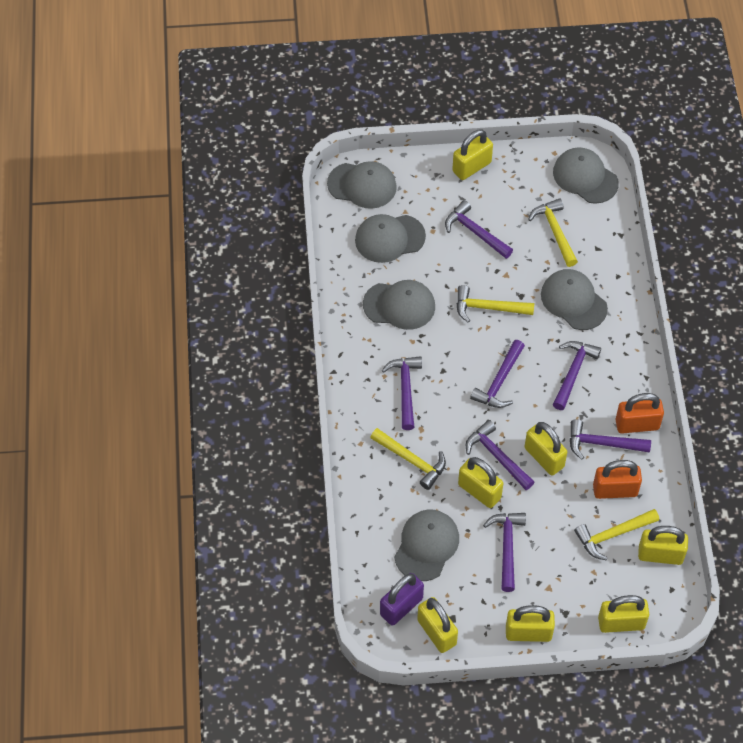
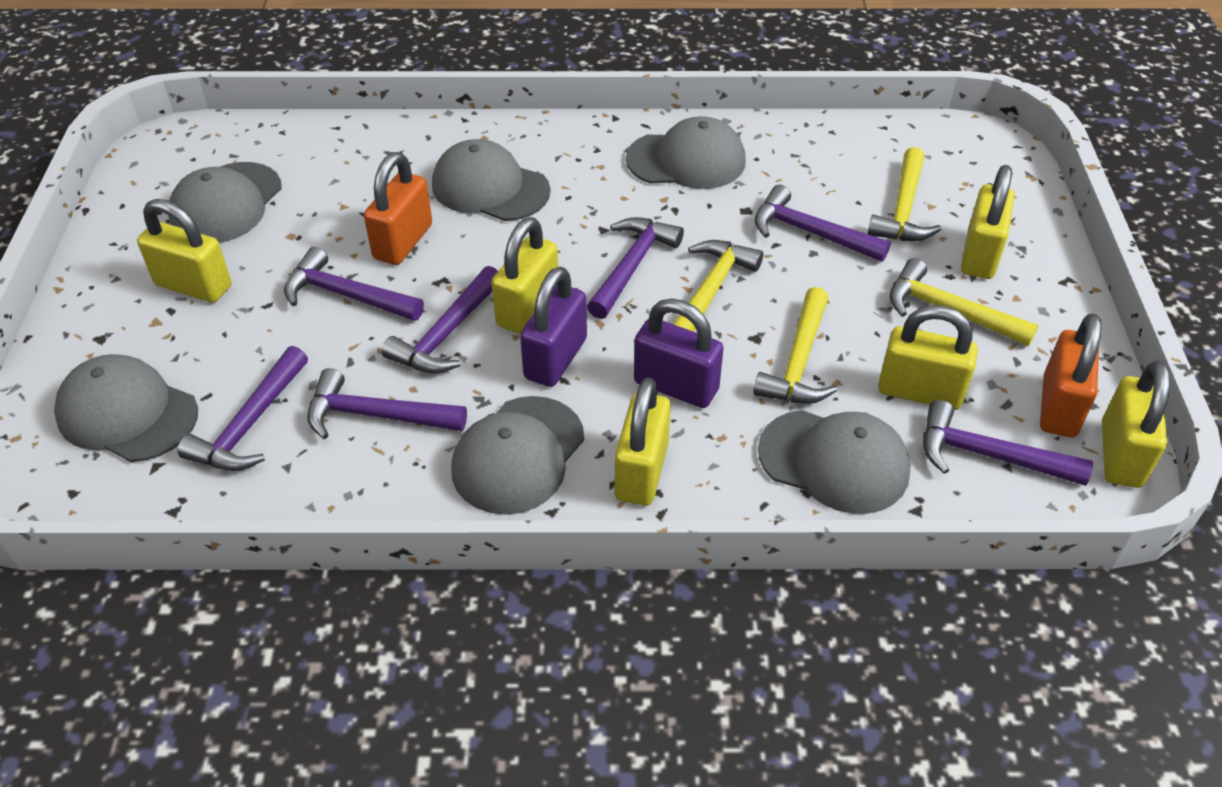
purple padlock: 1 -> 2
yellow padlock: 7 -> 6

